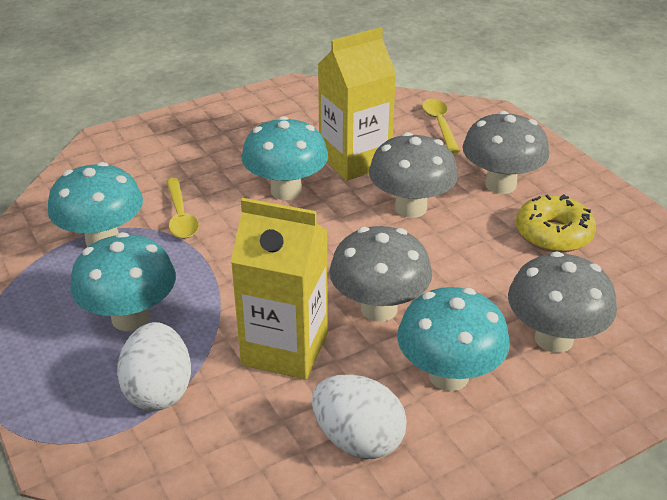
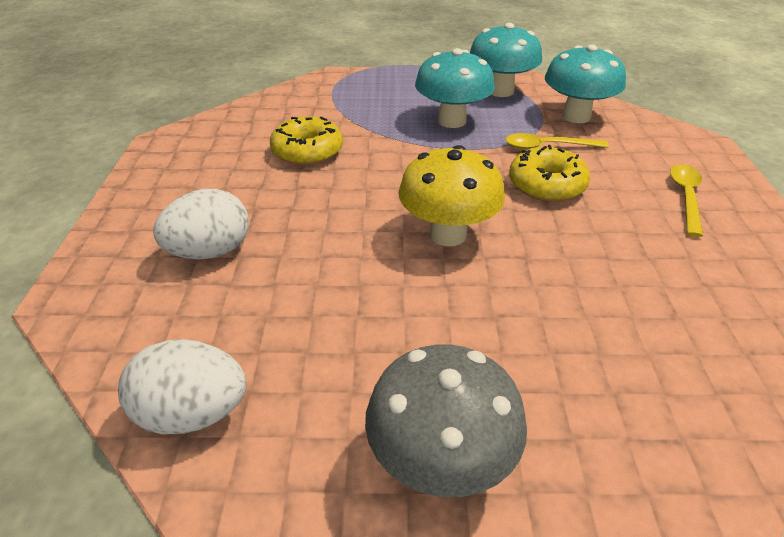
grey mushroom: 4 -> 1
turquoise mushroom: 4 -> 3
yellow carton: 2 -> 0
yellow donut: 1 -> 2
yellow mushroom: 0 -> 1

